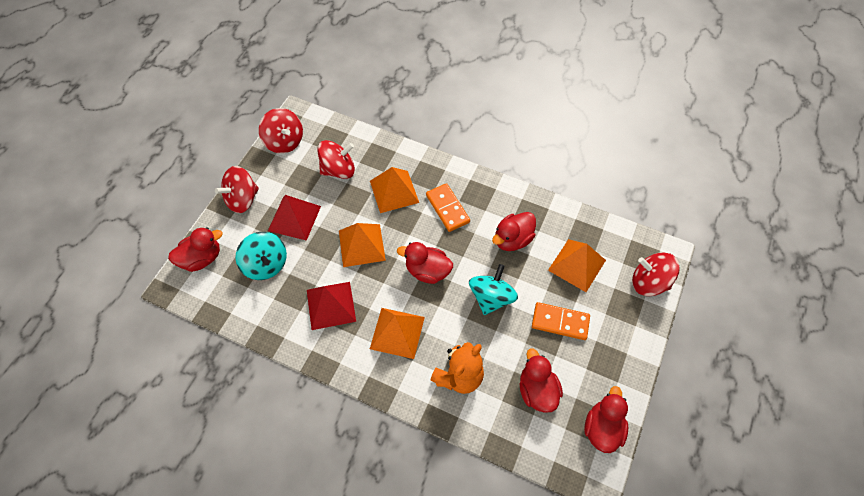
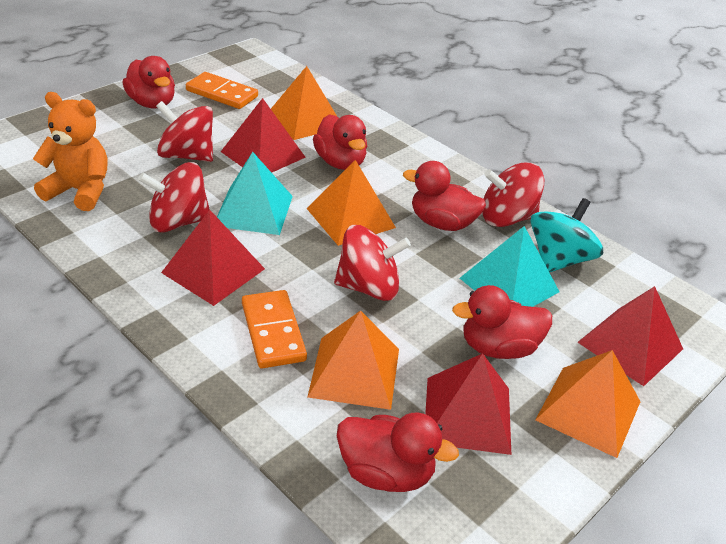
red pyramid: 2 -> 4
turquoise pyramid: 0 -> 2
turquoise spinning top: 2 -> 1

